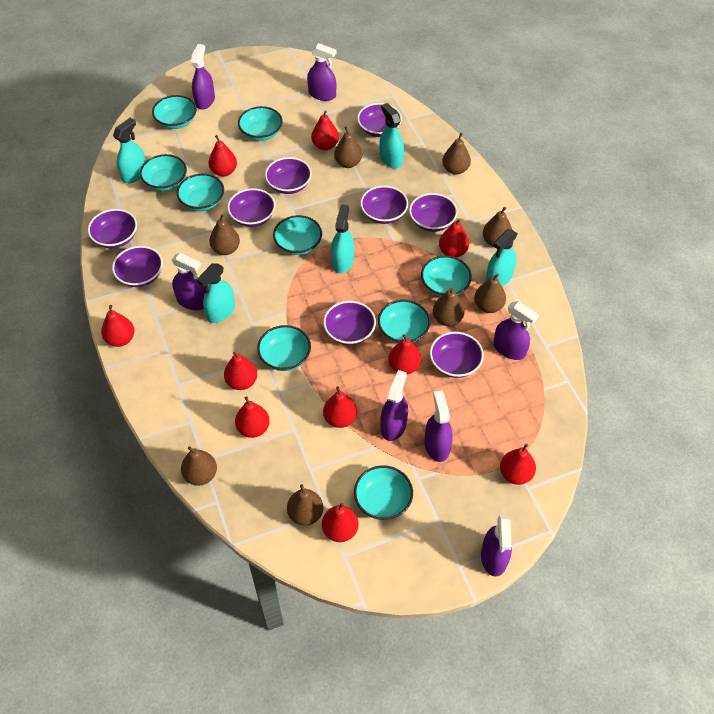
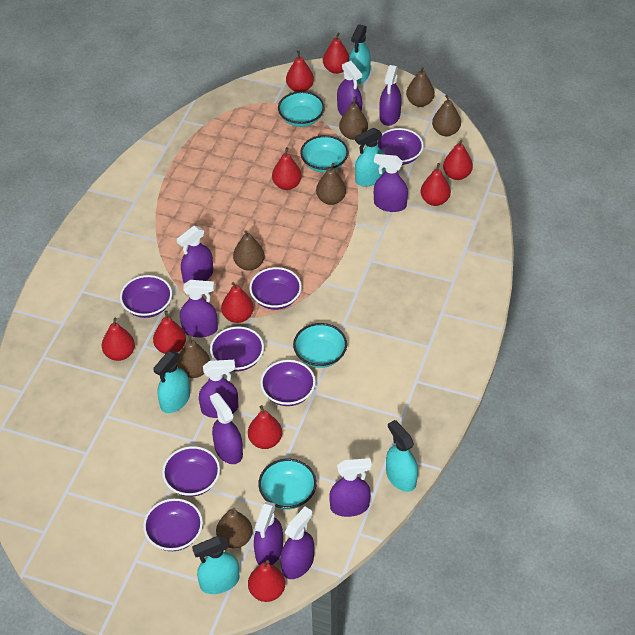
brown pear: 8 -> 7
purple bowl: 9 -> 7
purple spray bottle: 7 -> 10
turquoise bowl: 9 -> 4

